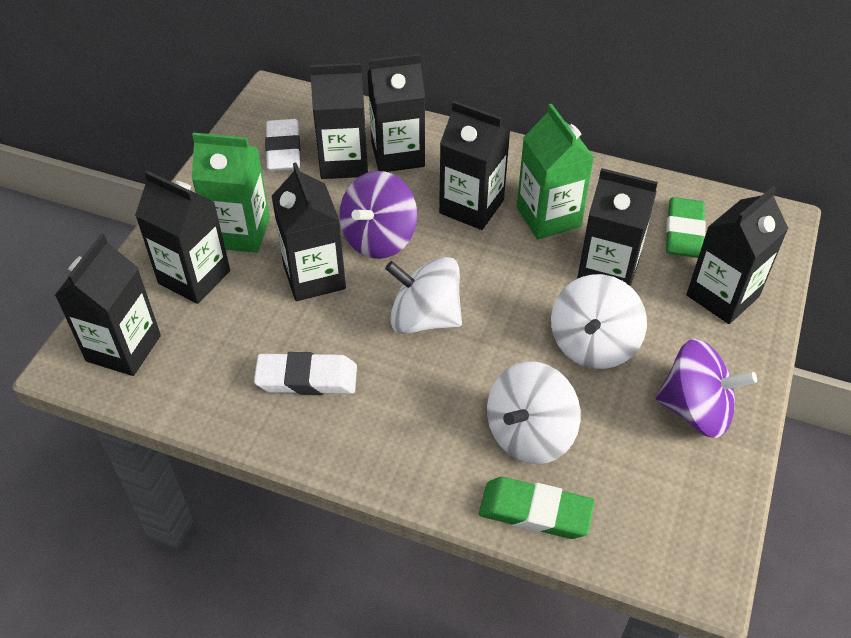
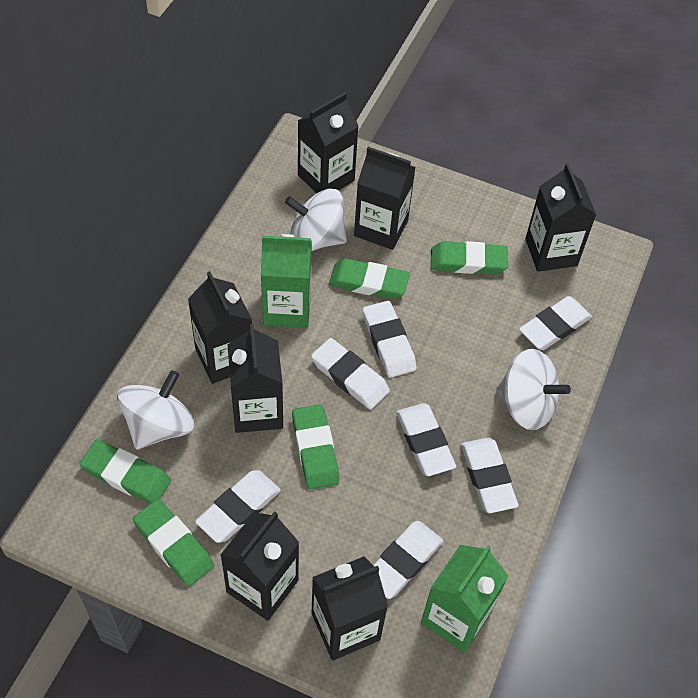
black carton: 8 -> 7
green eraser: 2 -> 5
purple spinning top: 2 -> 0
white eraser: 2 -> 7

